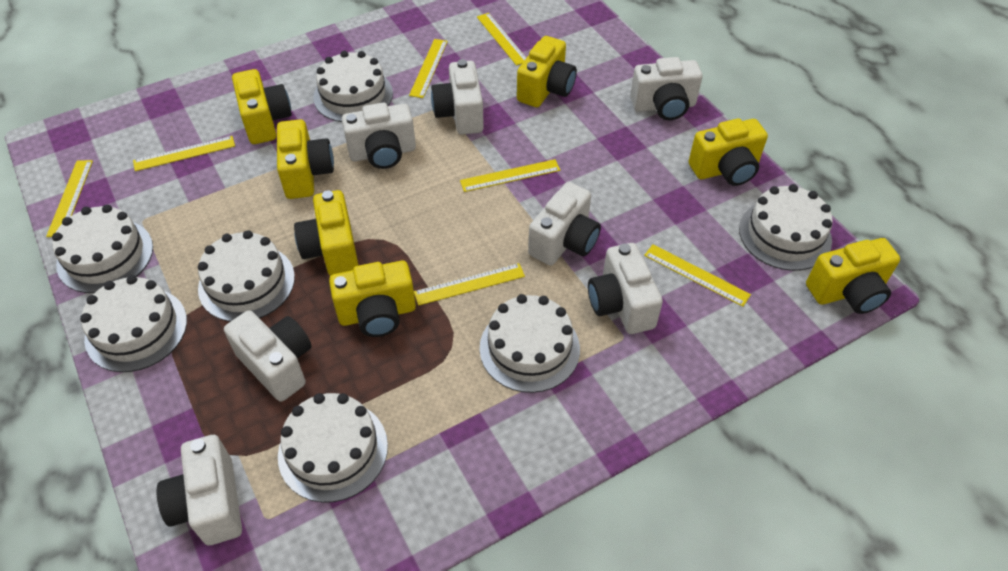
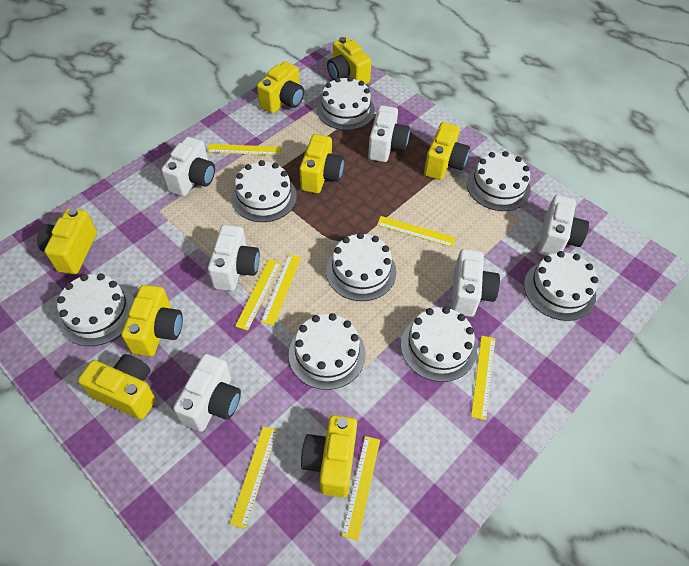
white cake: 7 -> 8
white camera: 7 -> 6
yellow camera: 7 -> 8

